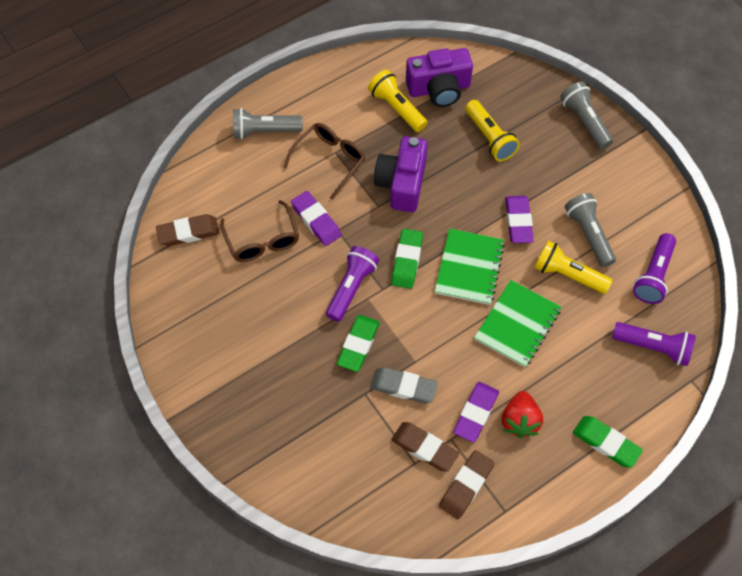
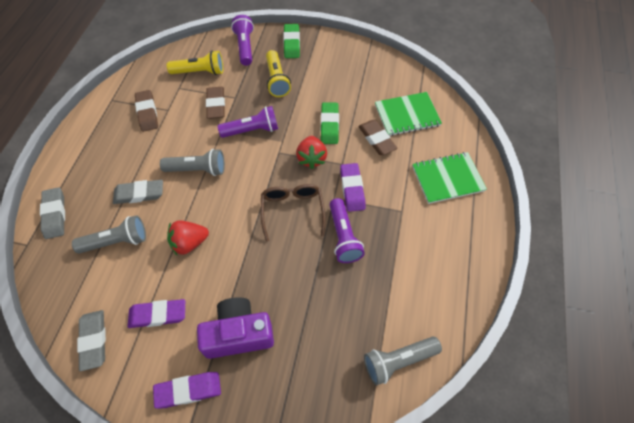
brown glasses: 2 -> 1
green eraser: 3 -> 2
grey eraser: 1 -> 3
purple camera: 2 -> 1
red strawberry: 1 -> 2
yellow flashlight: 3 -> 2

